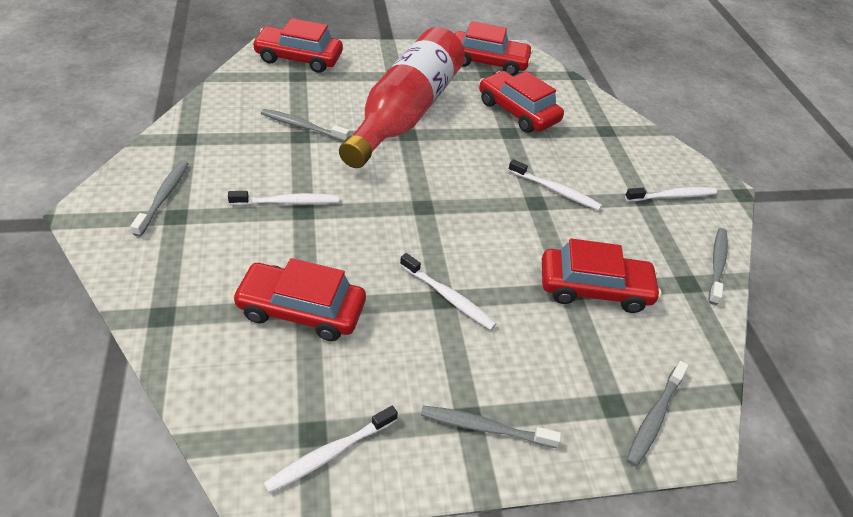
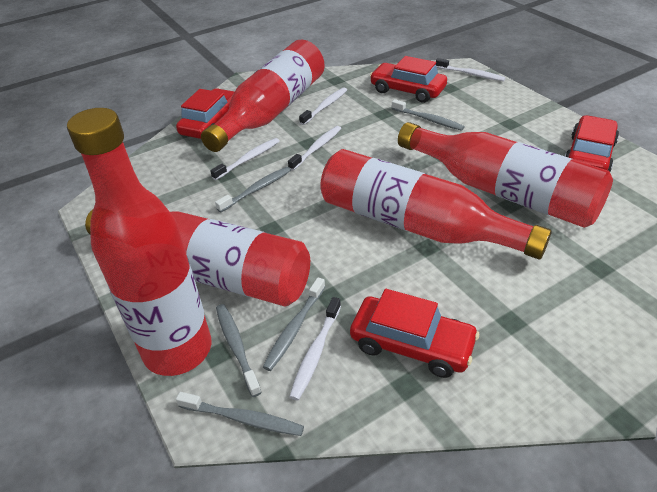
red bottle: 1 -> 5
red car: 5 -> 4

